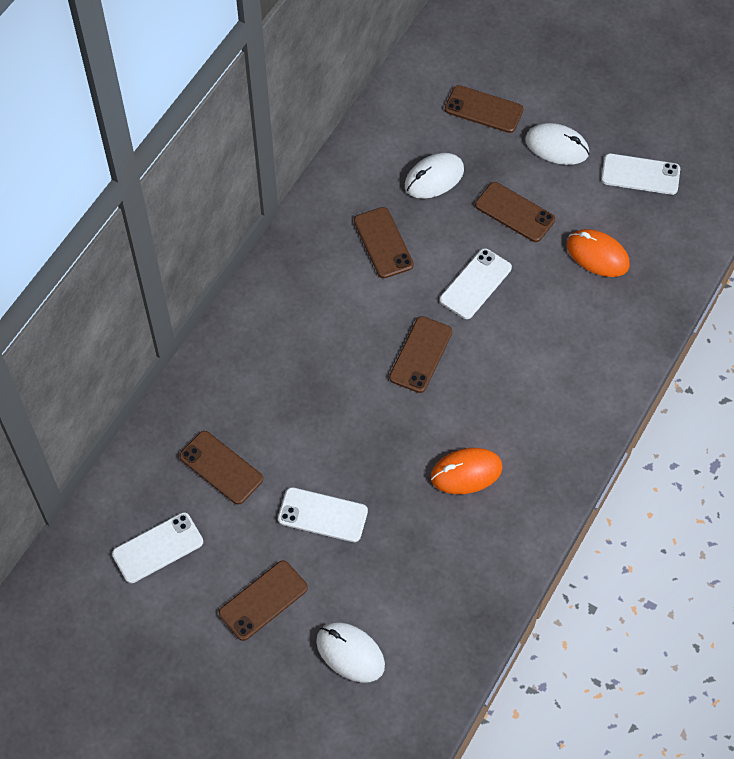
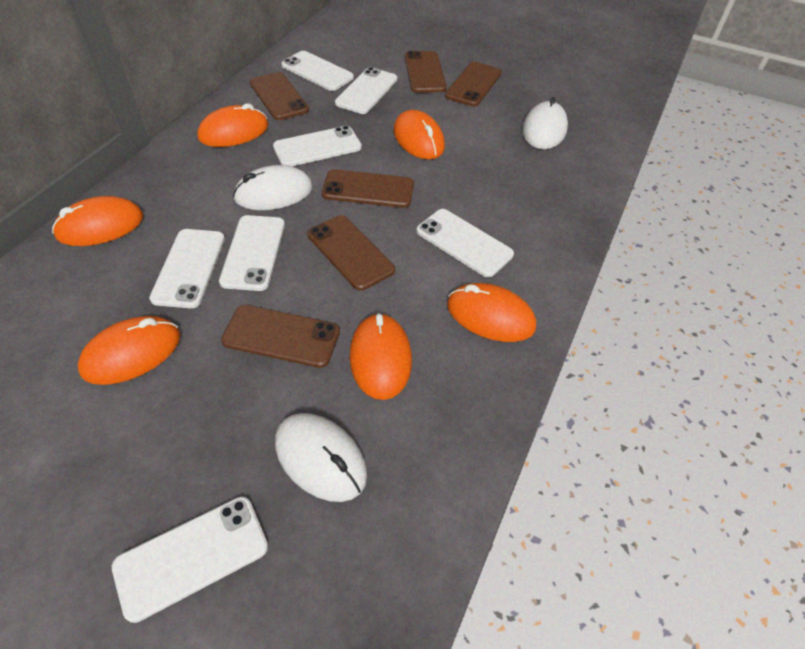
orange mouse: 2 -> 6
white phone: 4 -> 7

